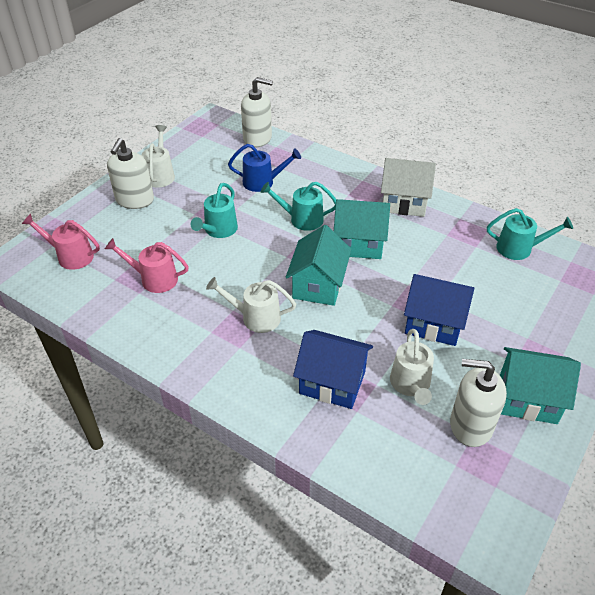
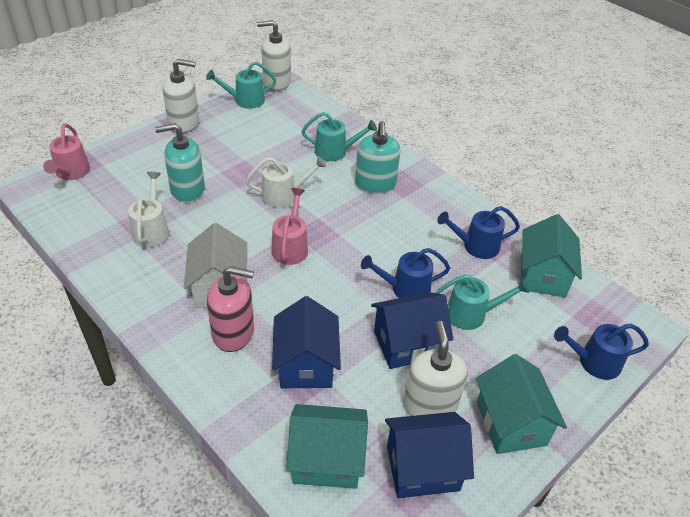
blue house: 2 -> 3
blue watering can: 1 -> 3
pink soap dispenser: 0 -> 1
turquoise soap dispenser: 0 -> 2
white watering can: 3 -> 2

